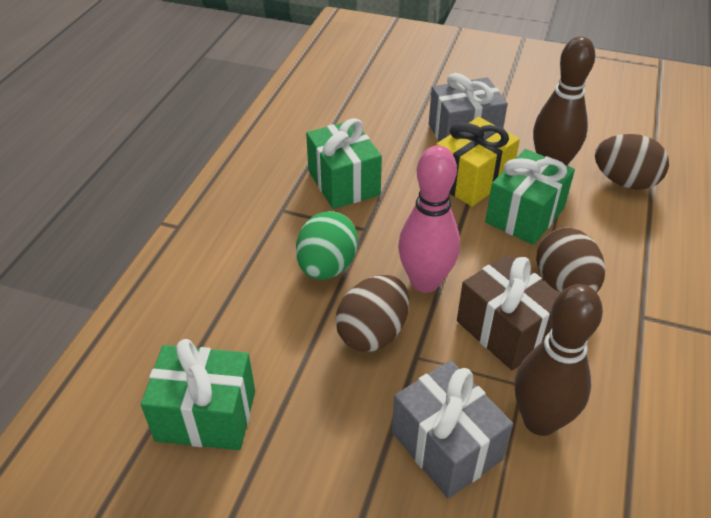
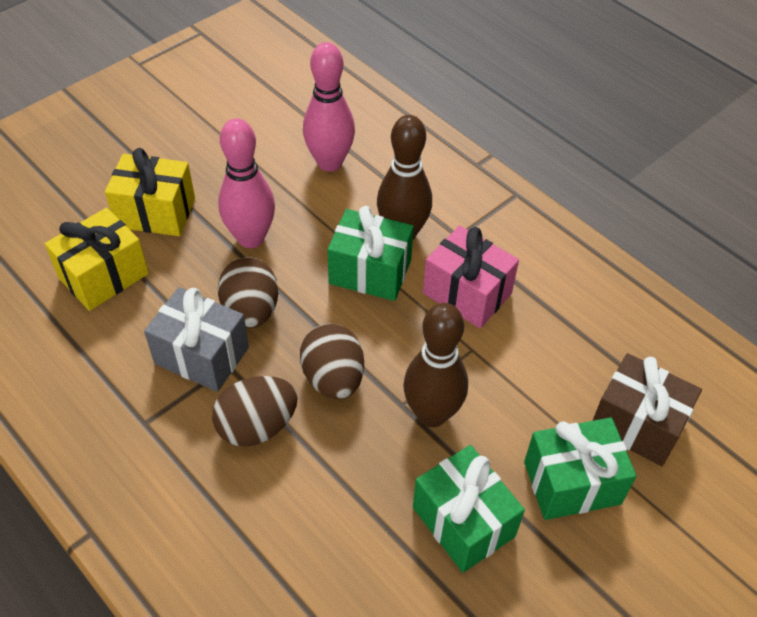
green egg: 1 -> 0
grey gift: 2 -> 1
pink bowling pin: 1 -> 2
pink gift: 0 -> 1
yellow gift: 1 -> 2

